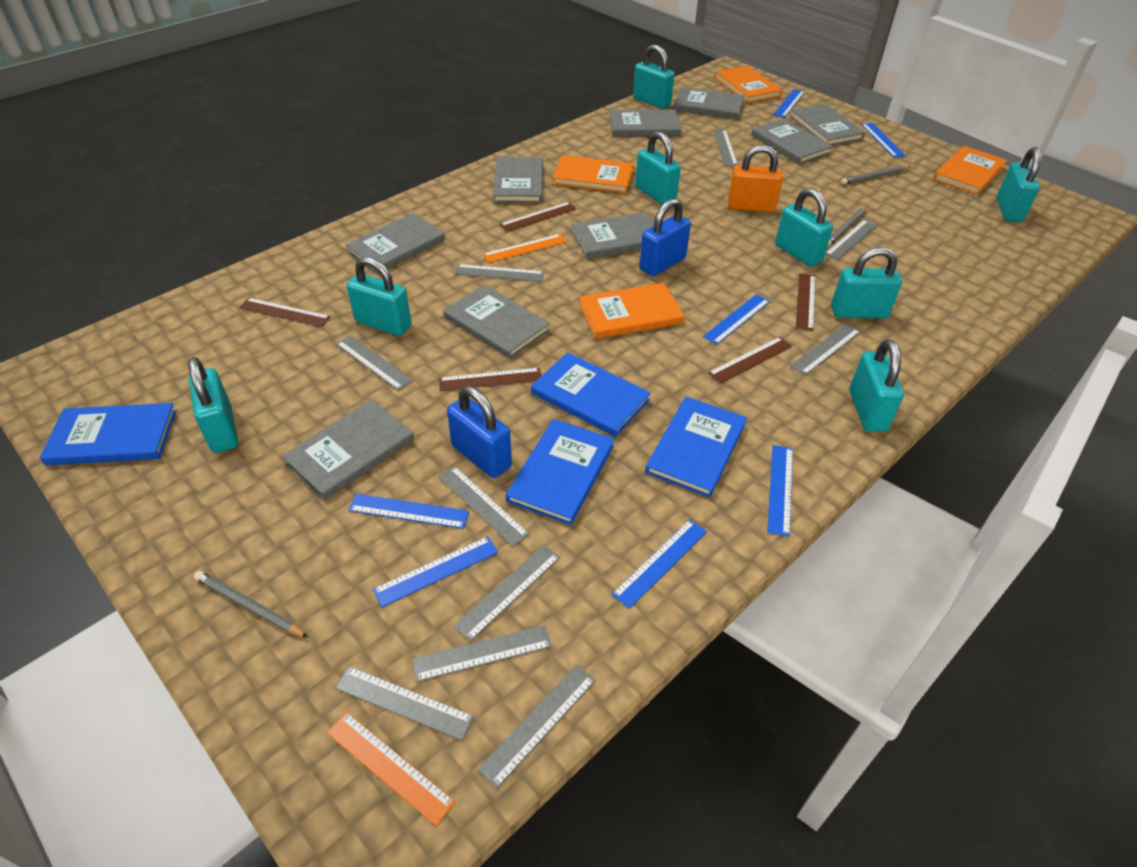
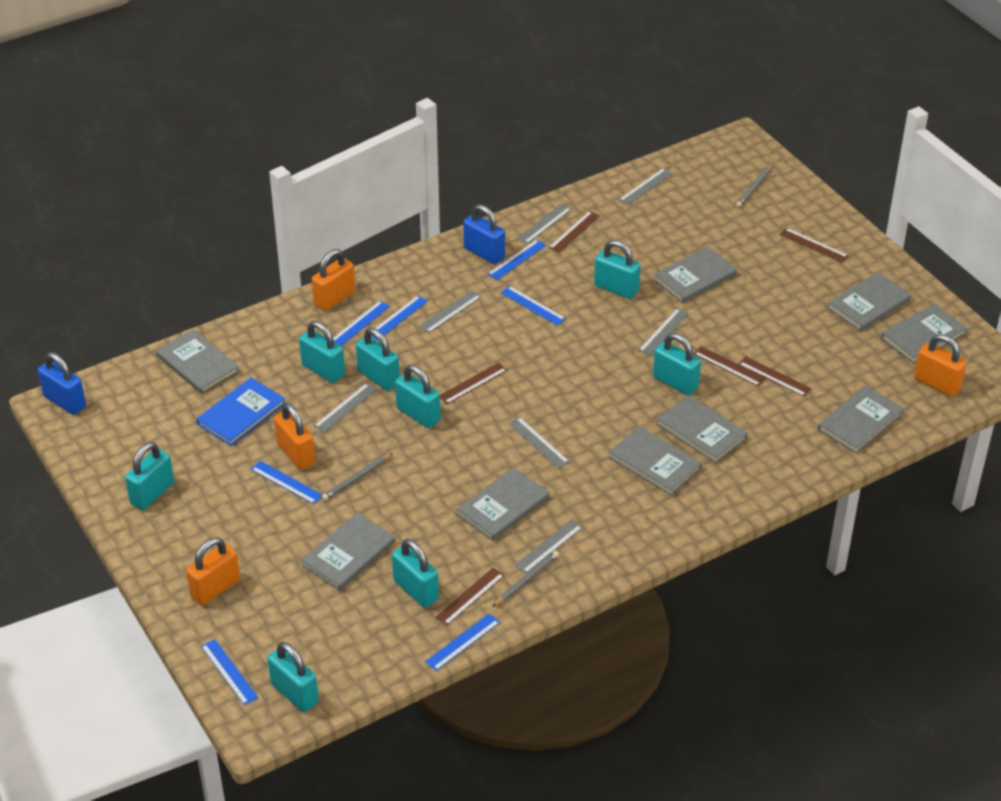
blue book: 4 -> 1
brown ruler: 5 -> 6
grey ruler: 10 -> 7
orange book: 4 -> 0
orange padlock: 1 -> 4
orange ruler: 2 -> 0

